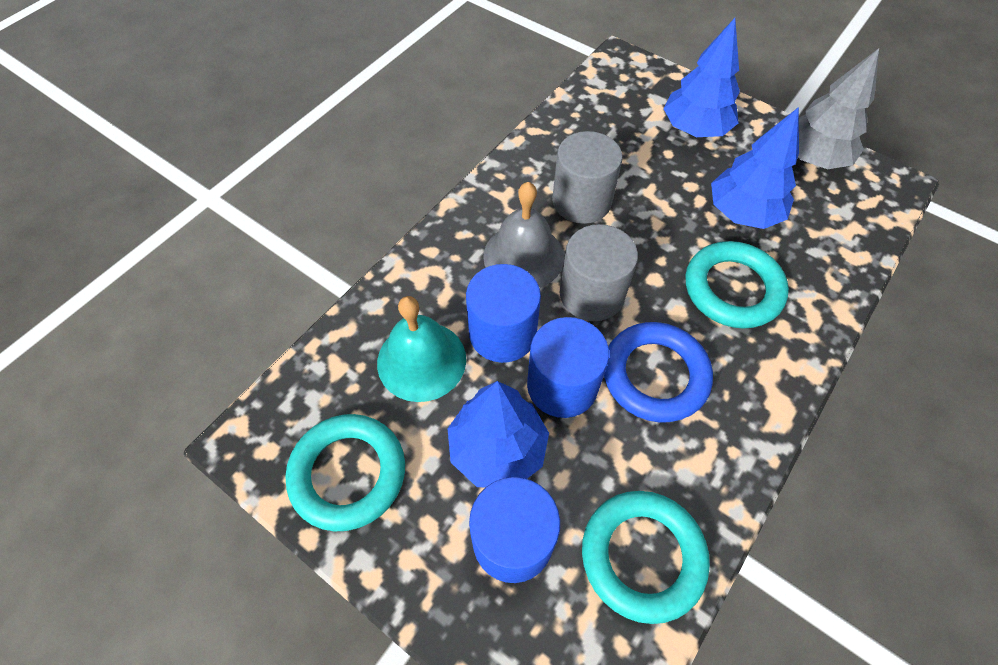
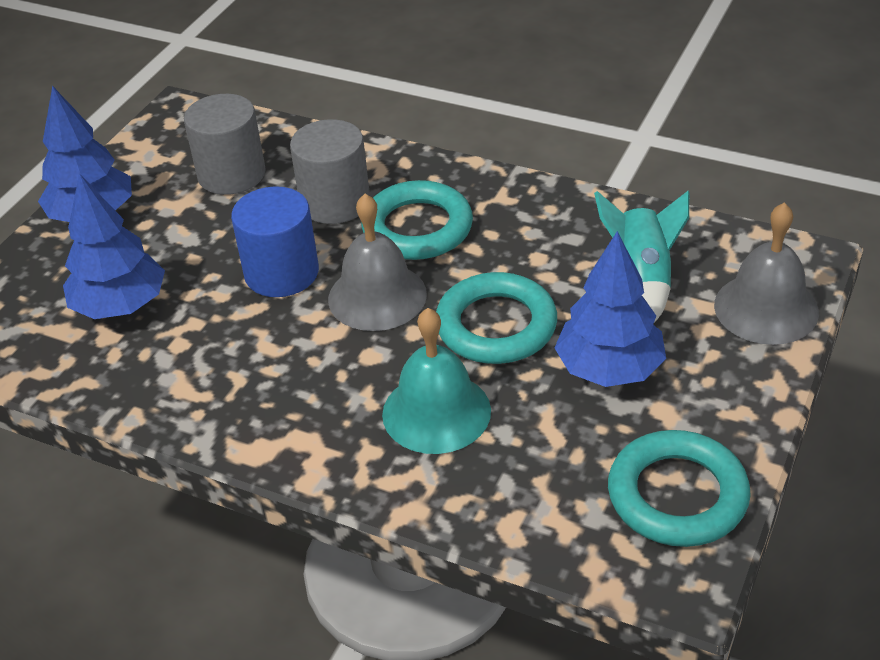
blue cylinder: 3 -> 1
blue ring: 1 -> 0
grey bell: 1 -> 2
grey tree: 1 -> 0
turquoise rocket: 0 -> 1

